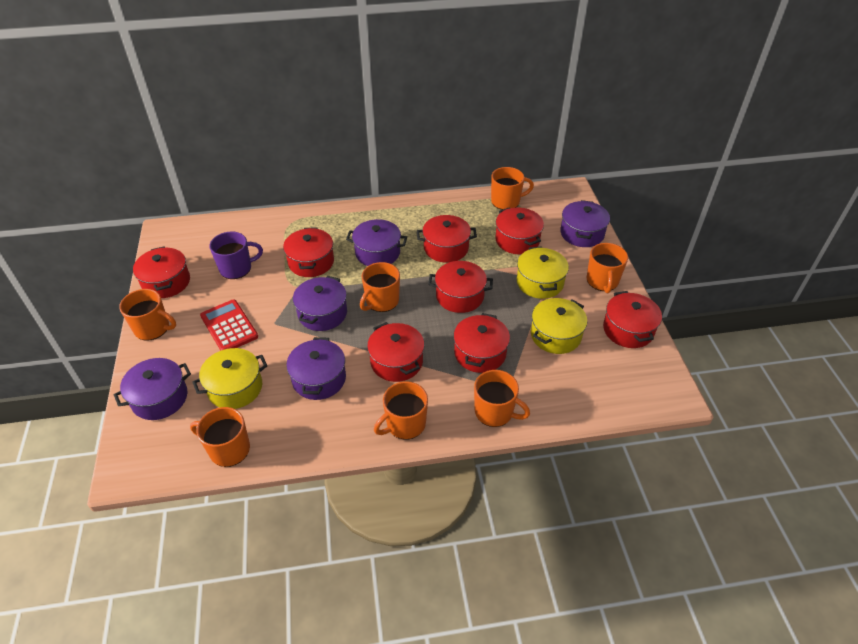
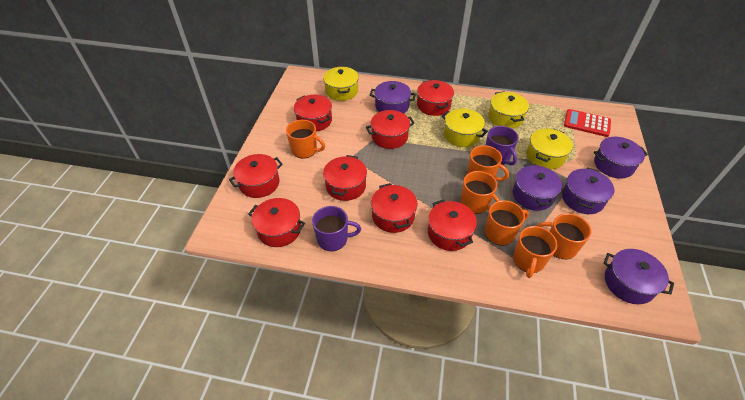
orange mug: 7 -> 6
purple mug: 1 -> 2
yellow pot: 3 -> 4

